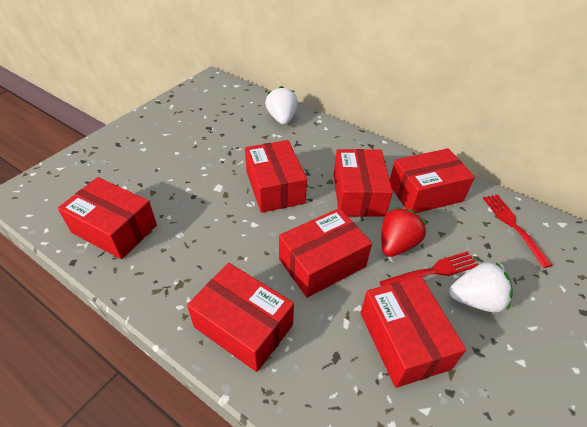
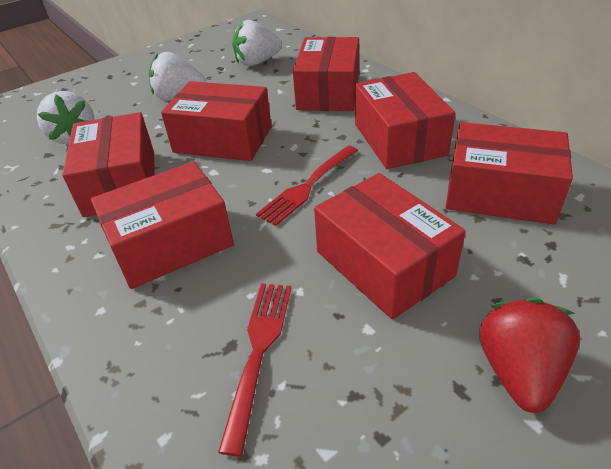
white strawberry: 2 -> 3

